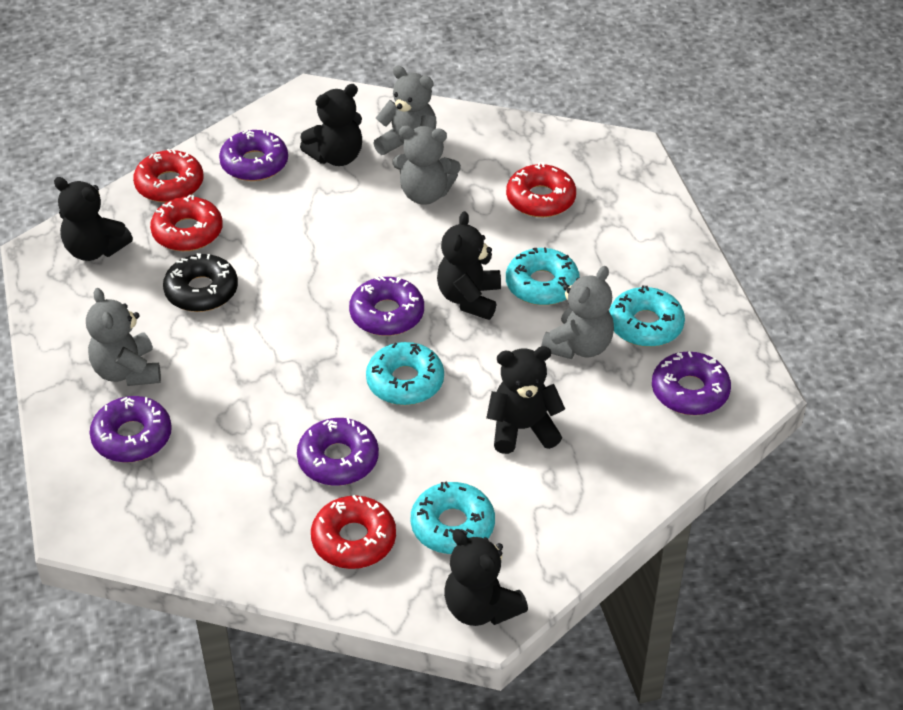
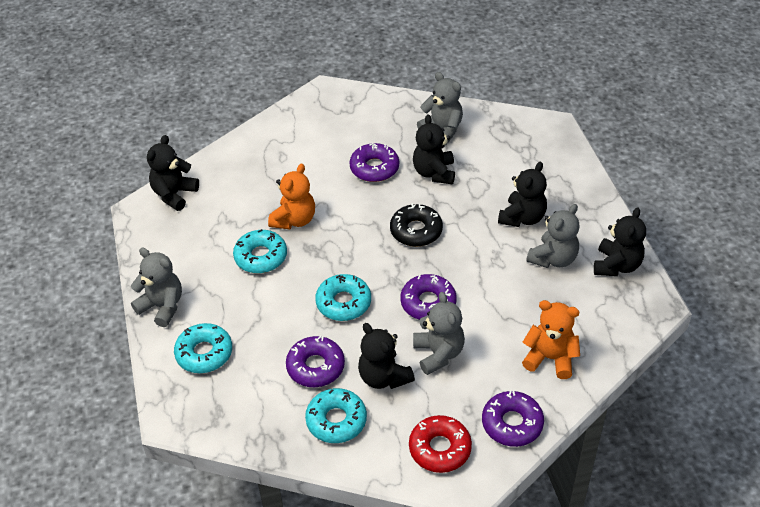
orange teddy bear: 0 -> 2
purple donut: 5 -> 4
red donut: 4 -> 1

